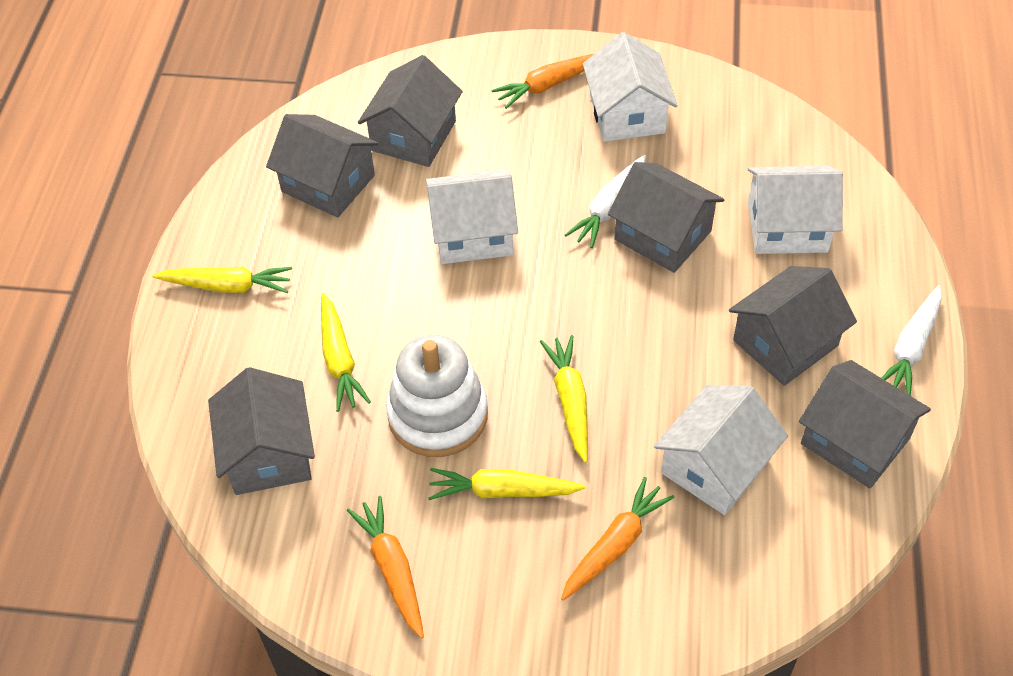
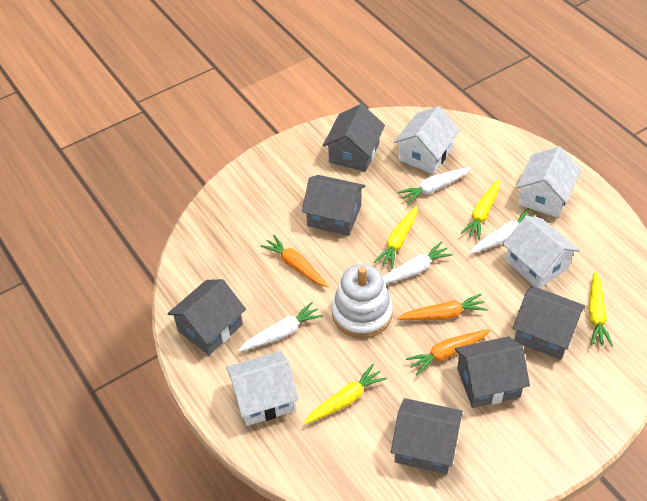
white carrot: 2 -> 4

